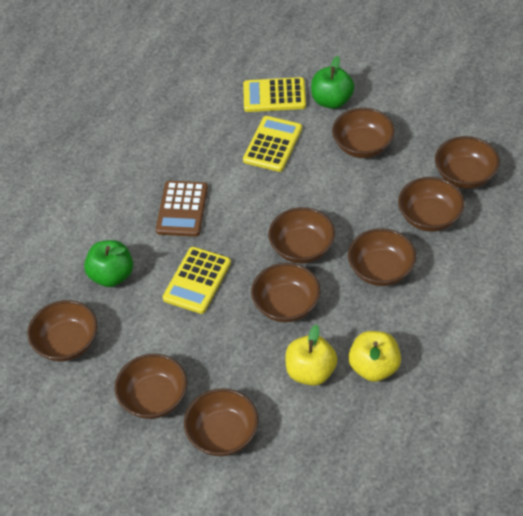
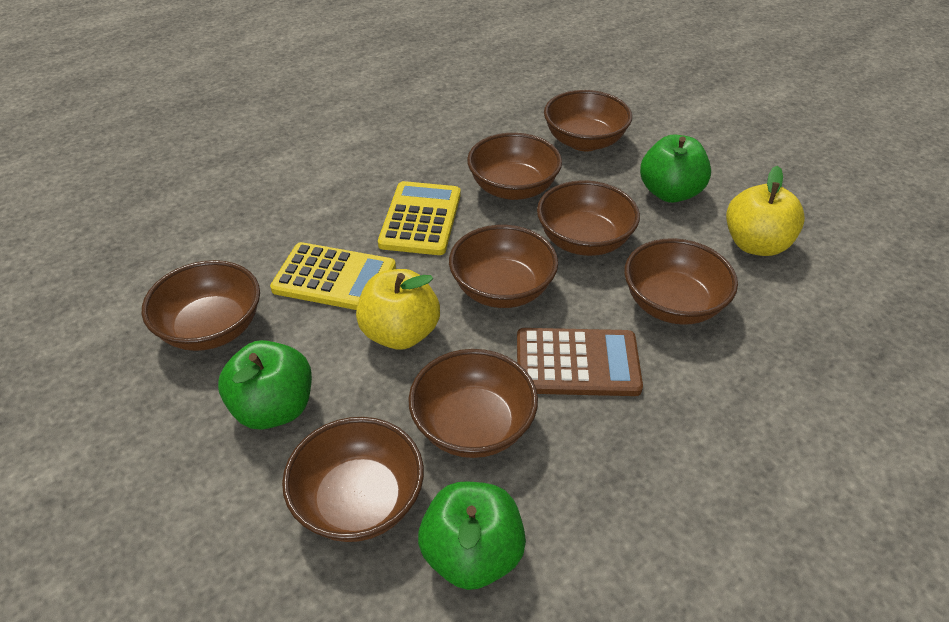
brown bowl: 9 -> 8
green apple: 2 -> 3
yellow calculator: 3 -> 2

